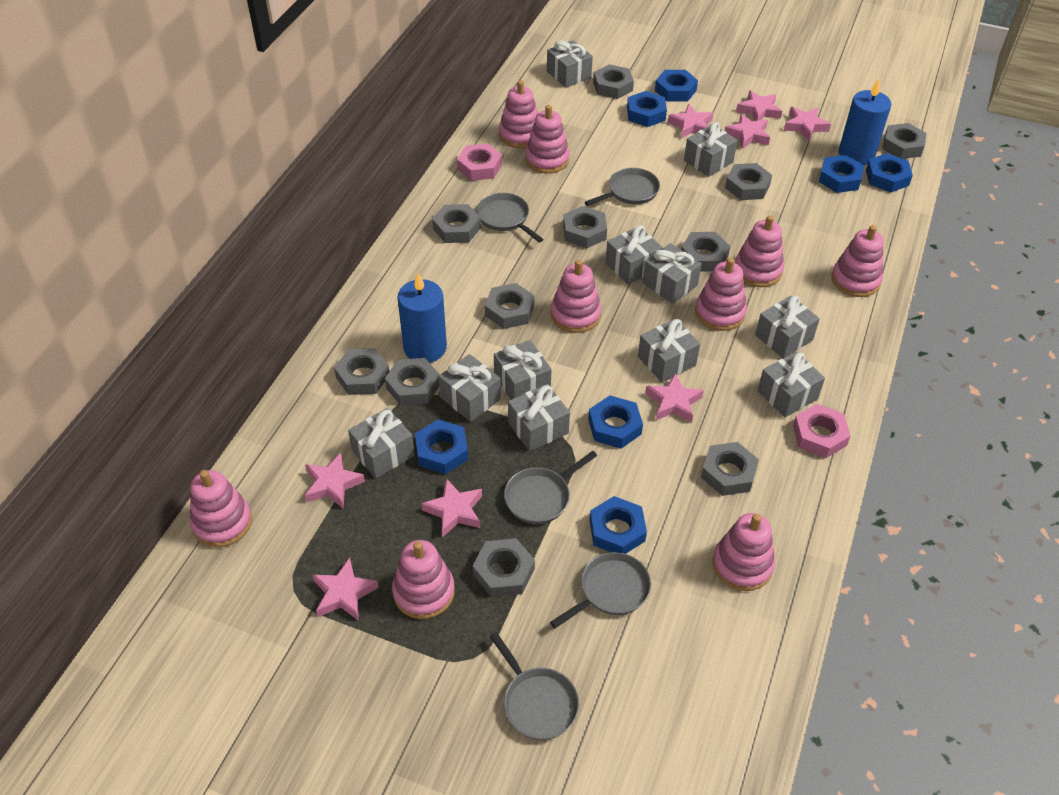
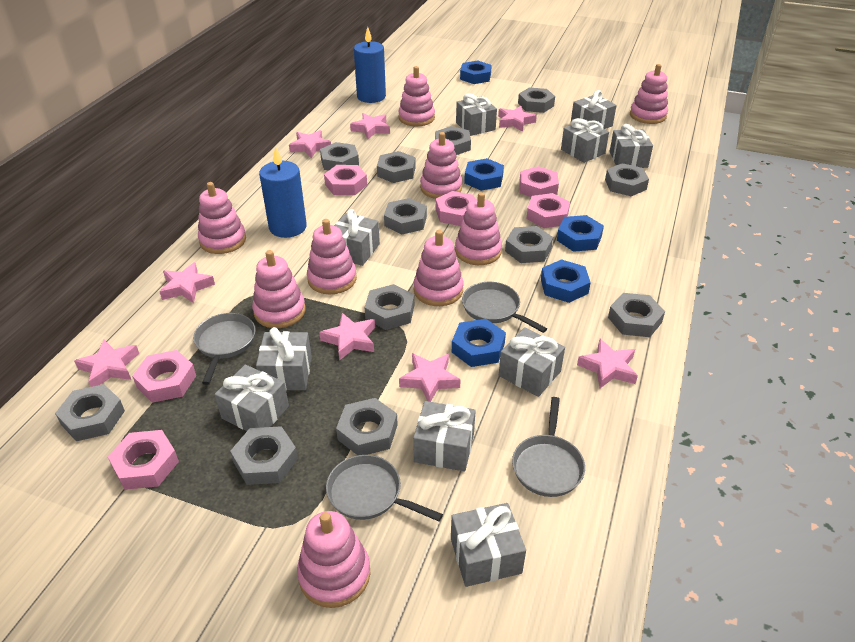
blue nut: 7 -> 5
grey gift: 11 -> 10
grey nut: 11 -> 12
grey pan: 5 -> 4
pink nut: 2 -> 6

